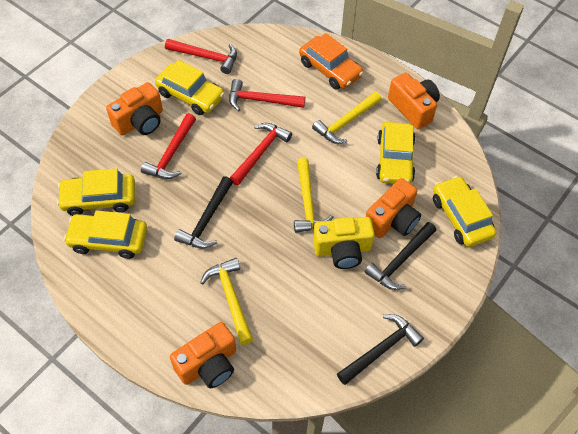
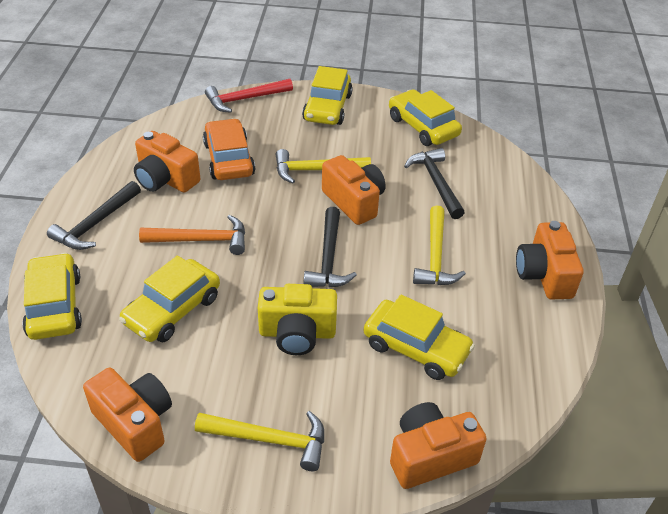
orange camera: 4 -> 5
orange hammer: 0 -> 1
red hammer: 4 -> 1

